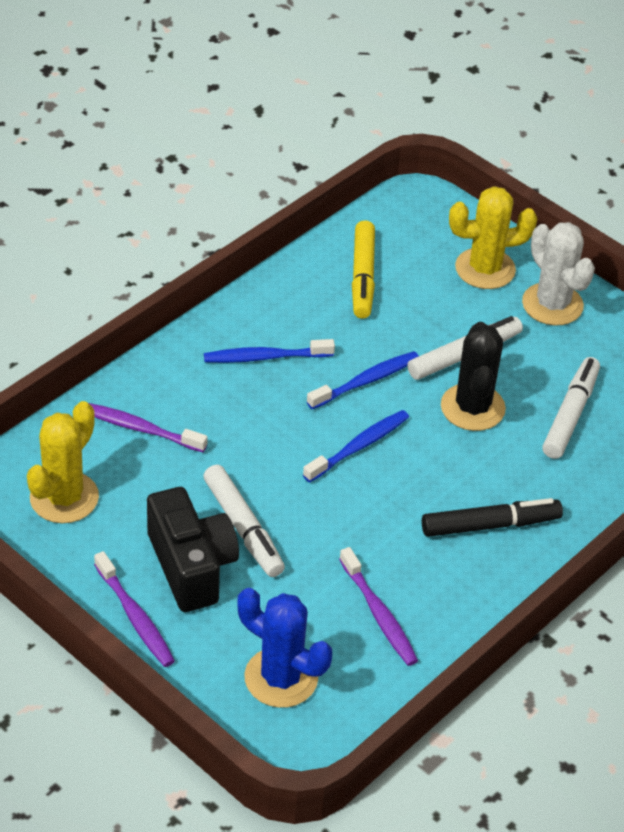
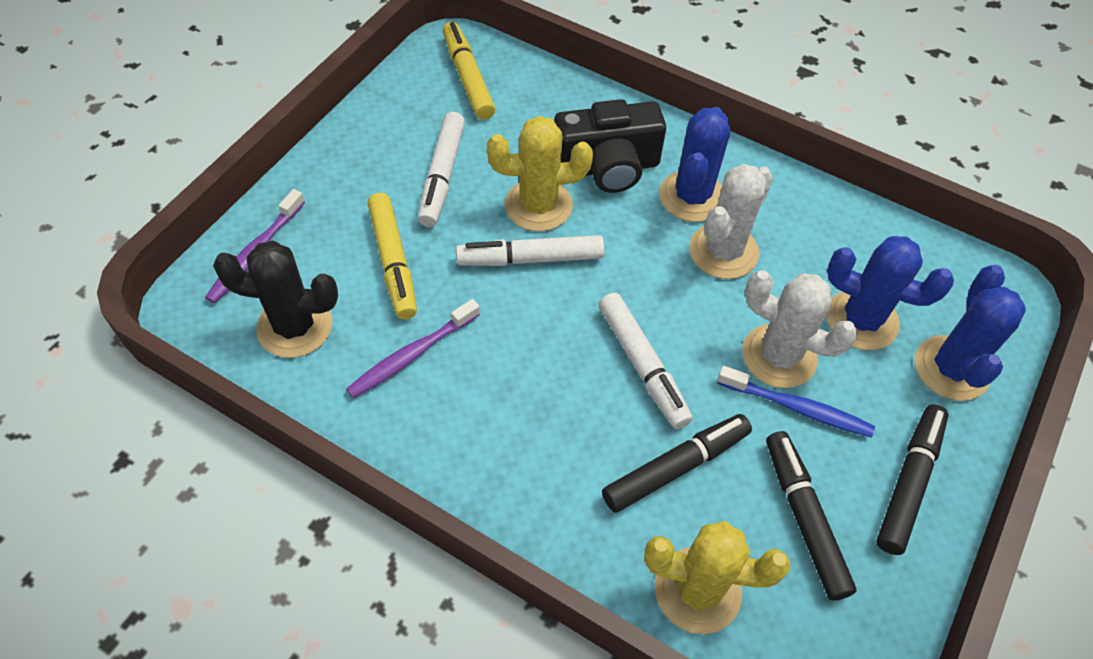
black marker: 1 -> 3
blue cactus: 1 -> 3
blue toothbrush: 3 -> 1
purple toothbrush: 3 -> 2
white cactus: 1 -> 2
yellow marker: 1 -> 2

